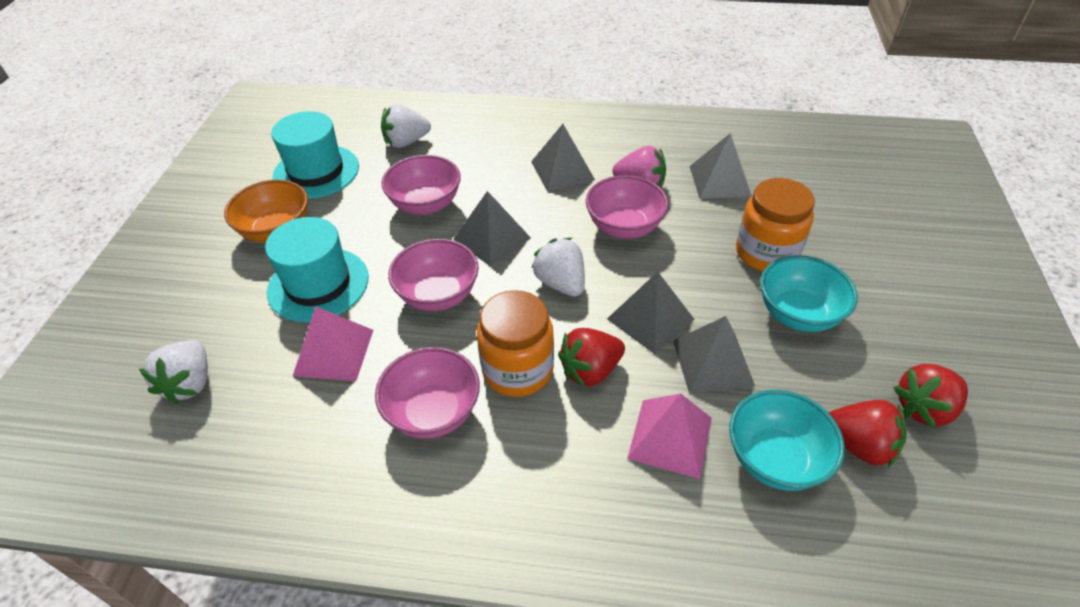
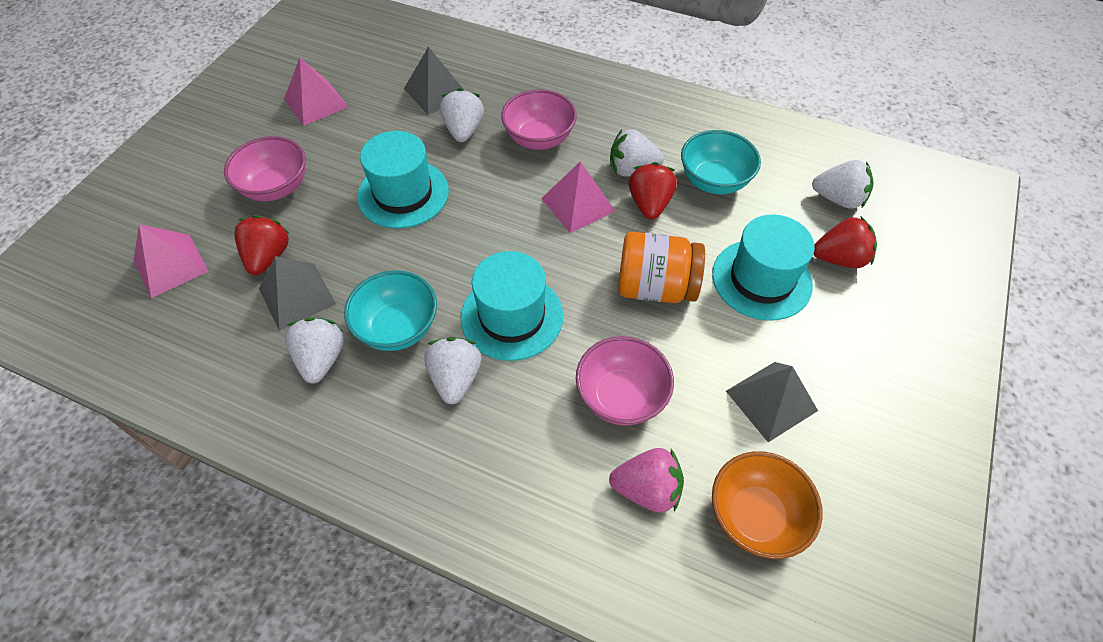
grey pyramid: 5 -> 3
orange jar: 2 -> 1
pink bowl: 4 -> 3
pink pyramid: 2 -> 3
turquoise hat: 2 -> 3
white strawberry: 3 -> 5

